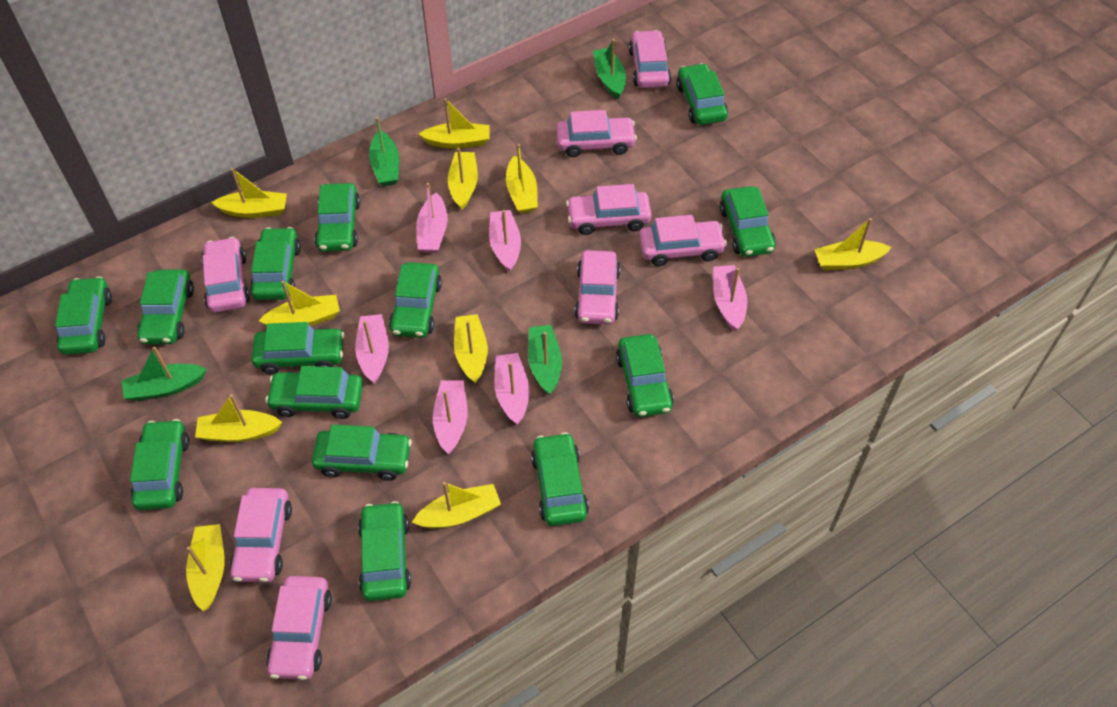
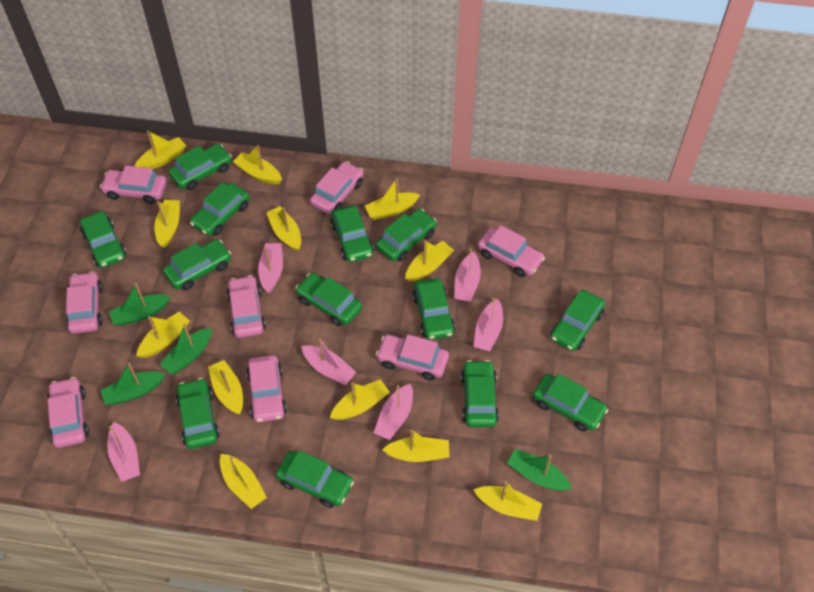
green car: 14 -> 13
yellow boat: 10 -> 12

